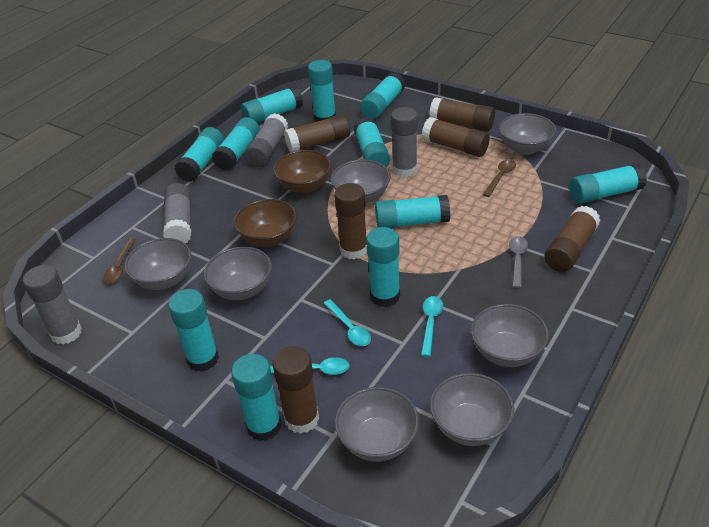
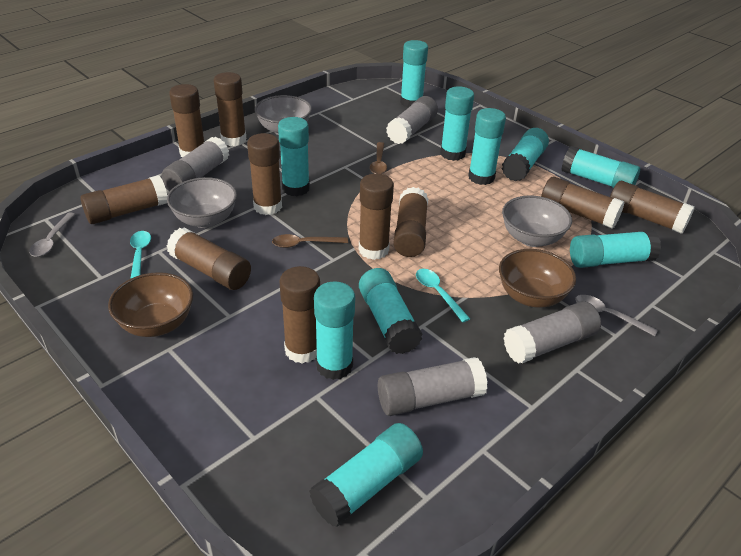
brown glue stick: 6 -> 10
grey bowl: 7 -> 3
grey spoon: 1 -> 2
turquoise glue stick: 11 -> 10
turquoise spoon: 3 -> 2

